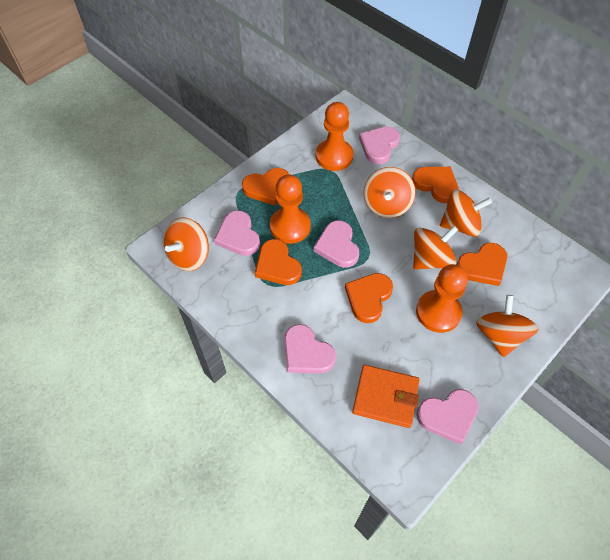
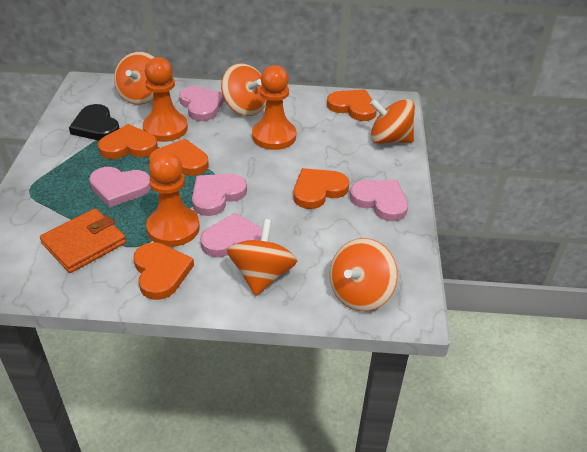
black heart: 0 -> 1

